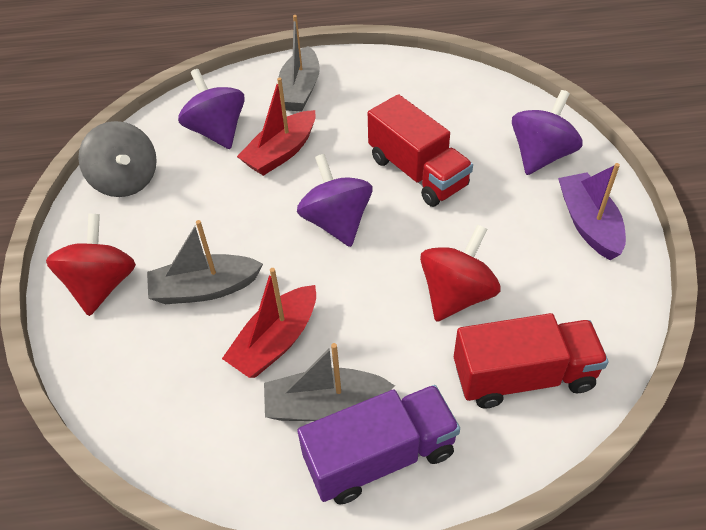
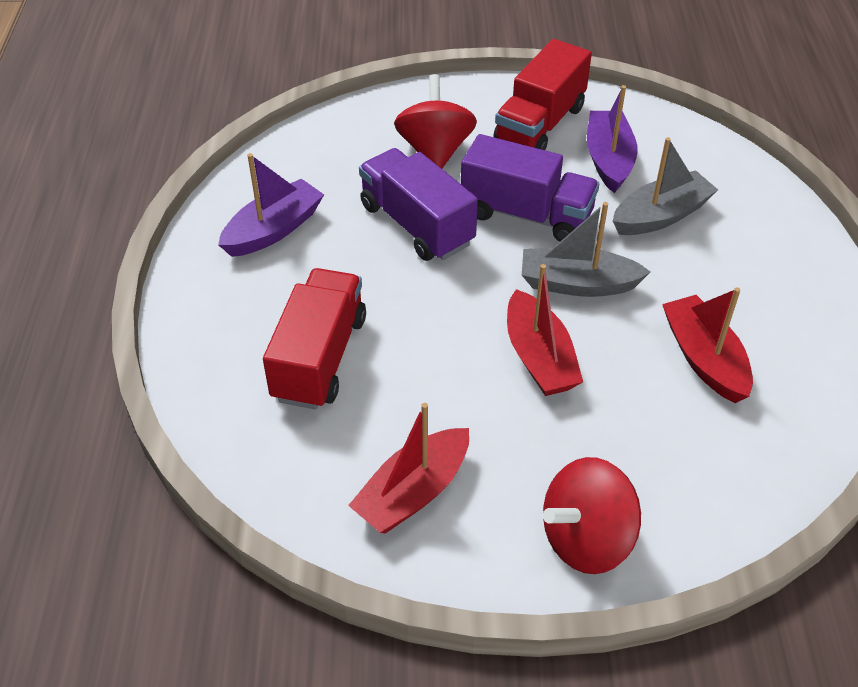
grey boat: 3 -> 2
grey spinning top: 1 -> 0
purple boat: 1 -> 2
purple spinning top: 3 -> 0
purple truck: 1 -> 2
red boat: 2 -> 3

